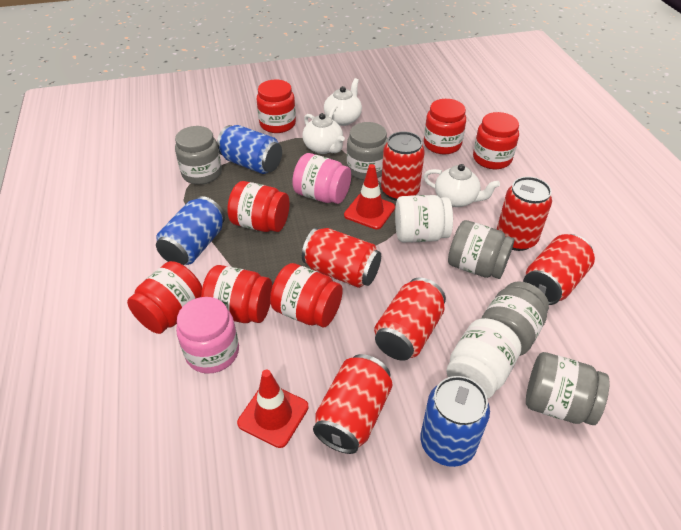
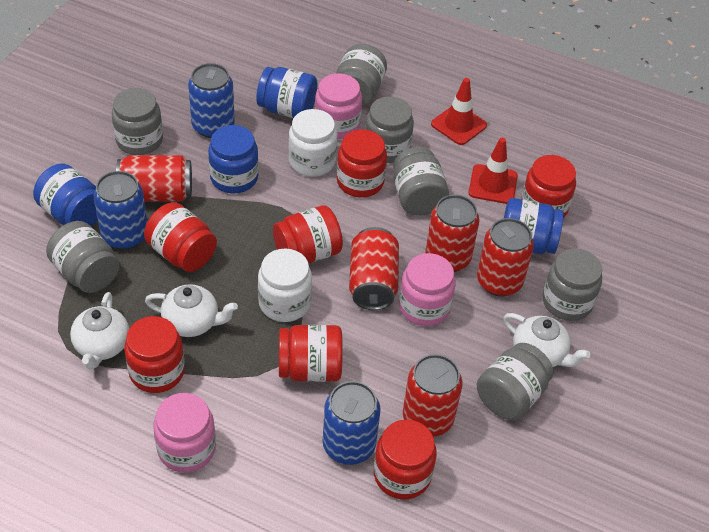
blue jar: 0 -> 4
grey jar: 5 -> 7
pink jar: 2 -> 3
red can: 6 -> 5

